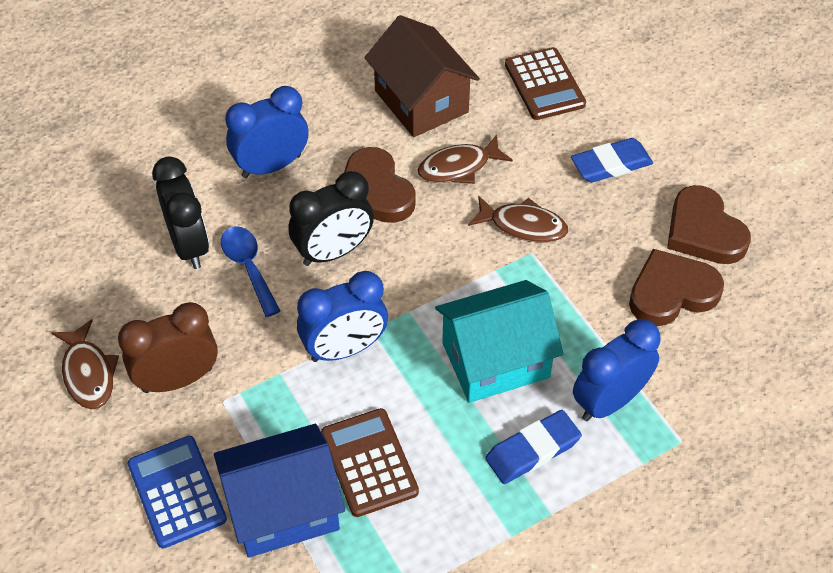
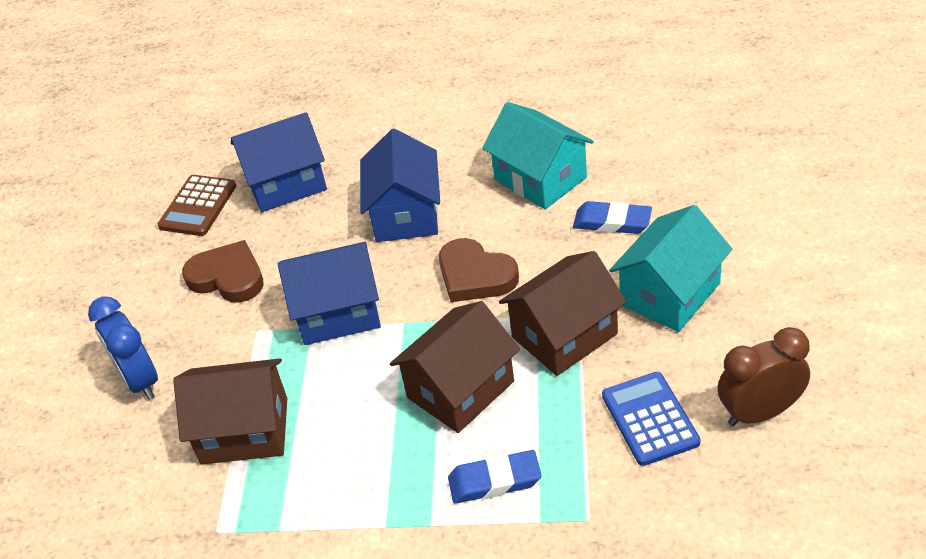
black clock: 2 -> 0
blue clock: 3 -> 1
blue house: 1 -> 3
blue spoon: 1 -> 0
brown calculator: 2 -> 1
brown fish: 3 -> 0
brown heart: 3 -> 2
brown house: 1 -> 3
turquoise house: 1 -> 2

